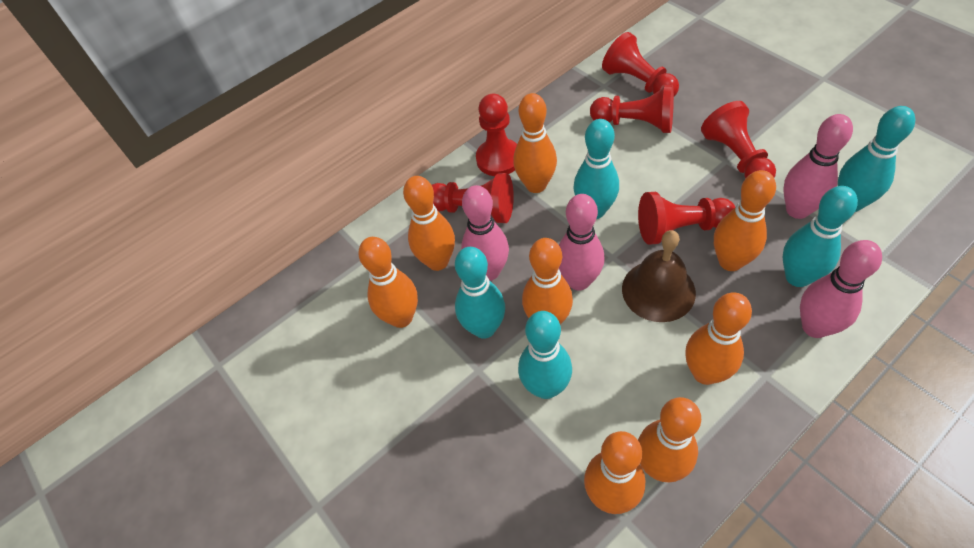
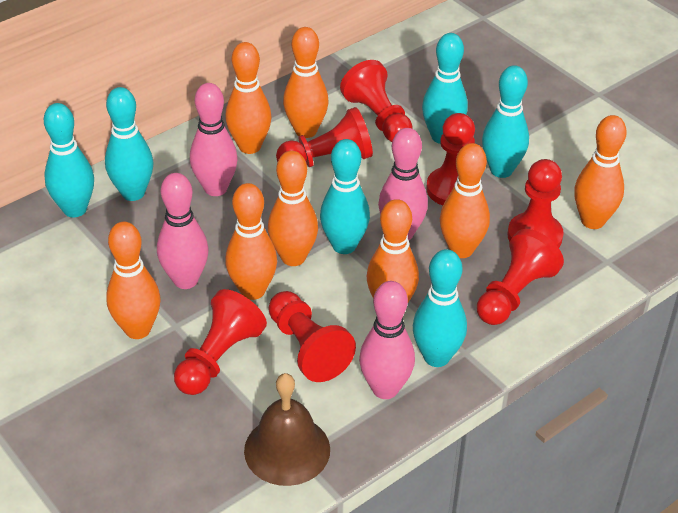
red pawn: 6 -> 7
turquoise bowling pin: 5 -> 6

